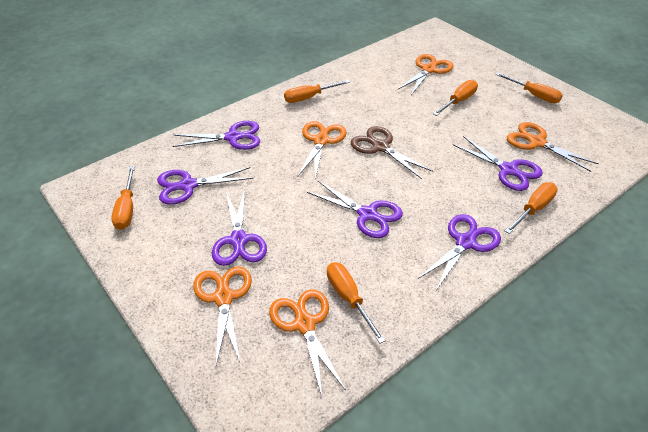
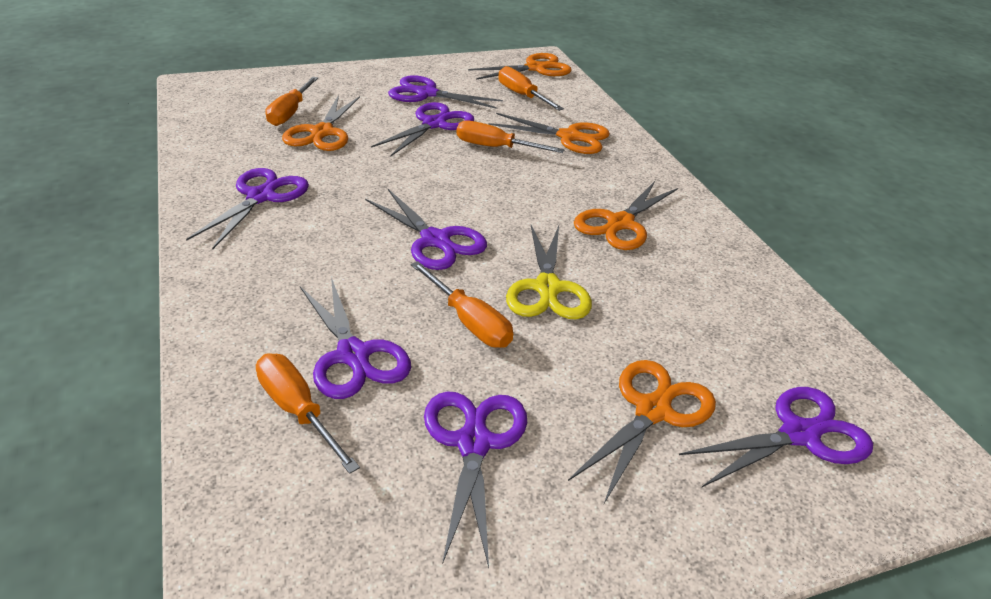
brown scissors: 1 -> 0
orange screwdriver: 6 -> 5
purple scissors: 6 -> 7
yellow scissors: 0 -> 1

